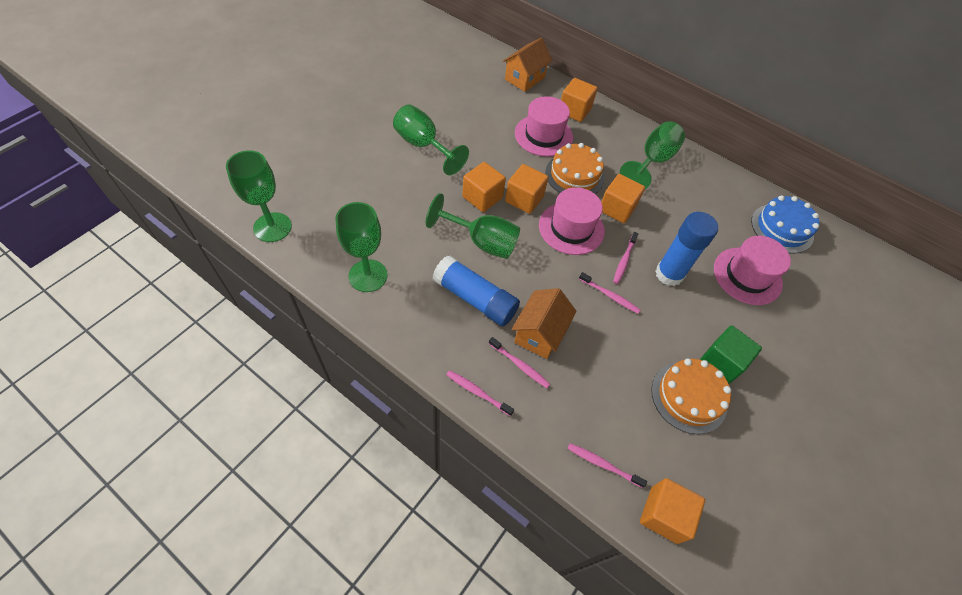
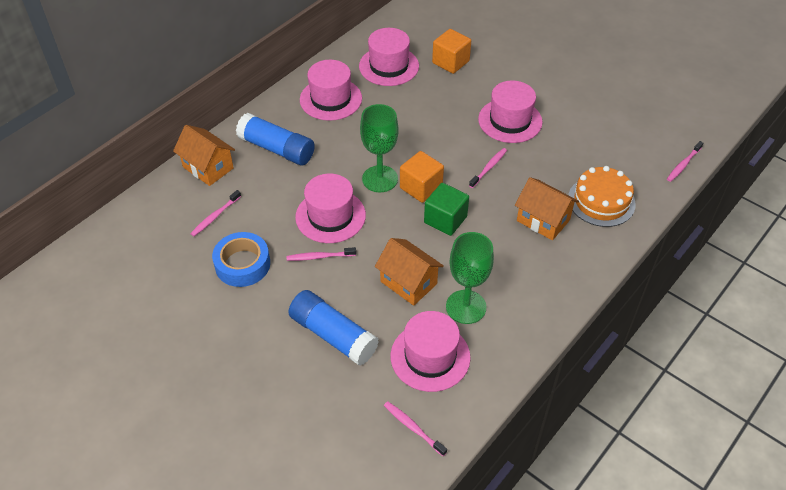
blue cake: 1 -> 0
blue tape: 0 -> 1
green goblet: 5 -> 2
orange cake: 2 -> 1
orange cube: 5 -> 2
orange house: 2 -> 3
pink hat: 3 -> 5

